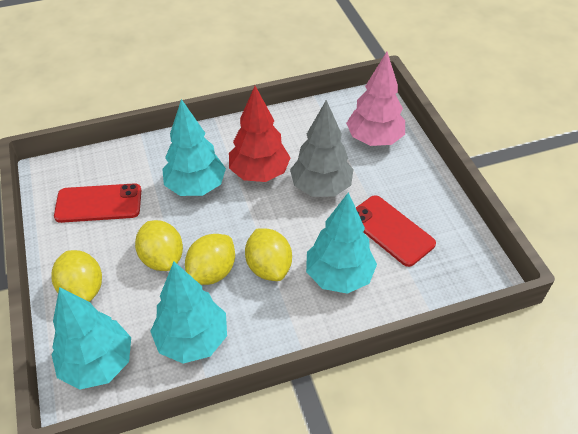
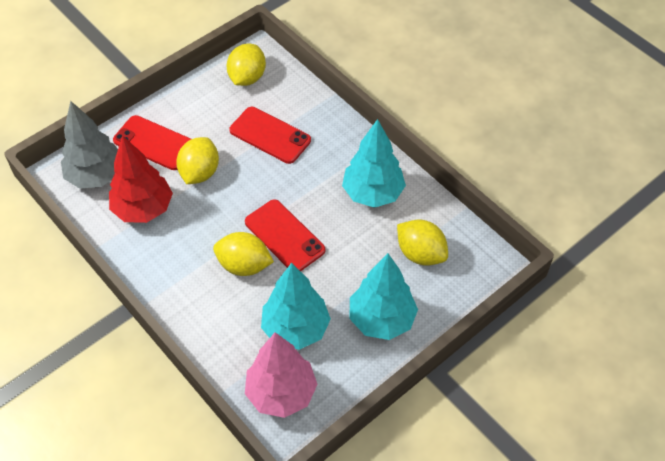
red phone: 2 -> 3
turquoise tree: 4 -> 3

